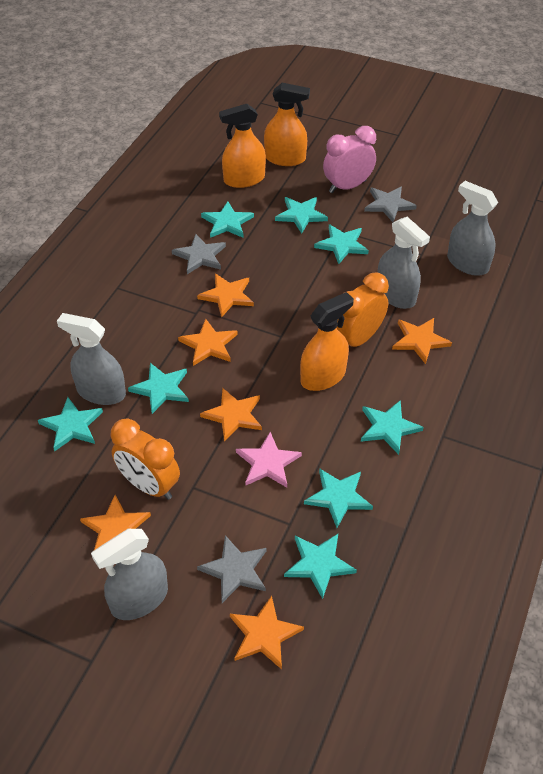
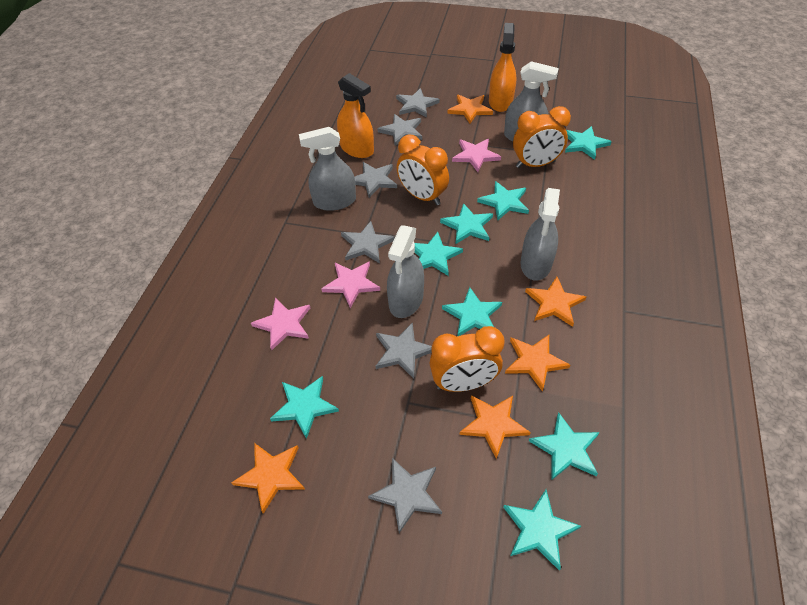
grey star: 3 -> 6
orange clock: 2 -> 3
orange spray bottle: 3 -> 2
orange star: 6 -> 5
pink clock: 1 -> 0
pink star: 1 -> 3

